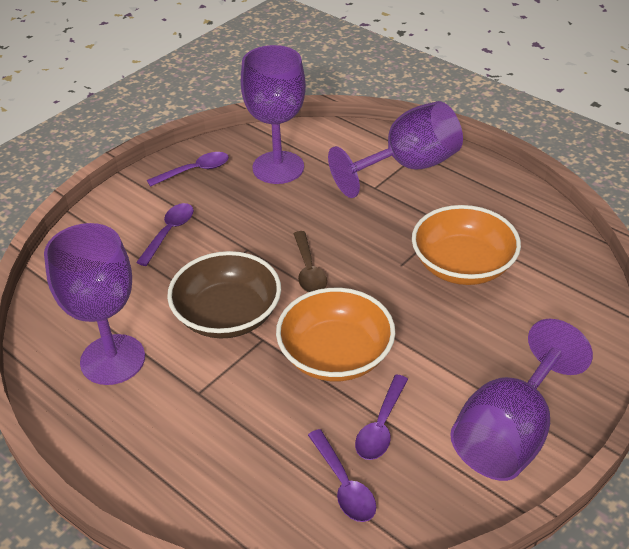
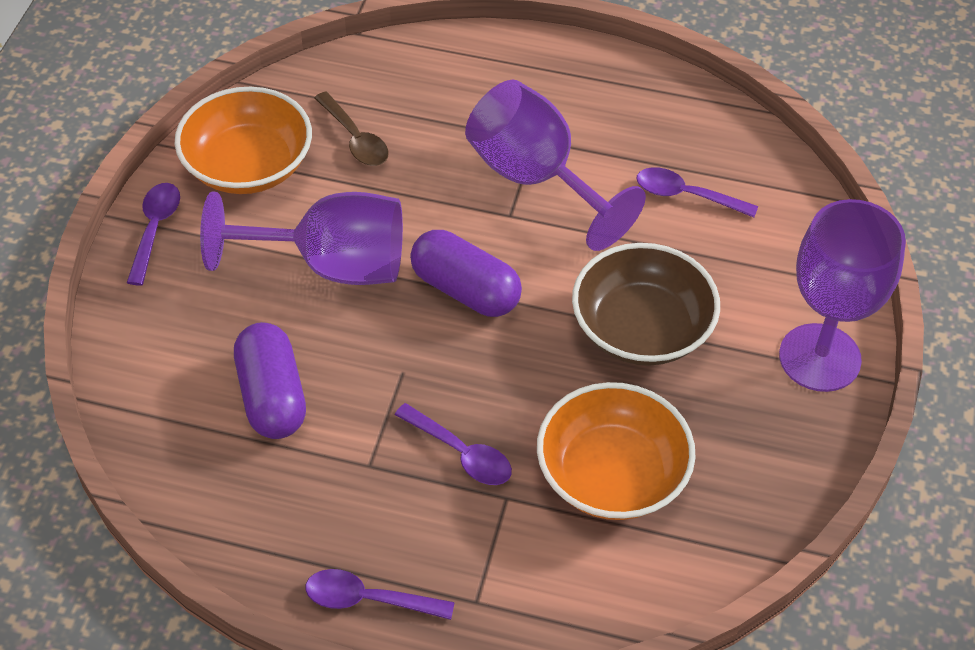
purple capsule: 0 -> 2
purple goblet: 4 -> 3

